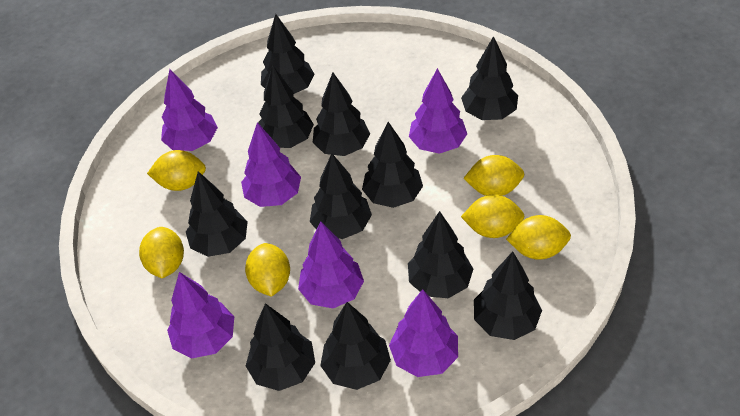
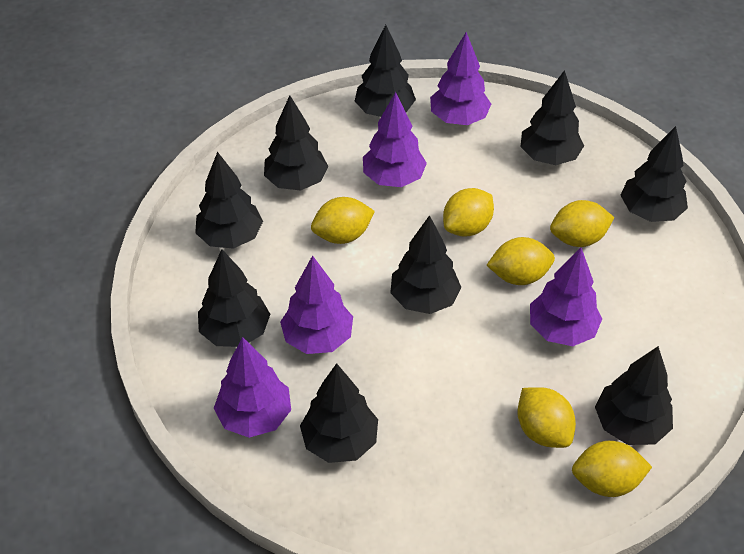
black tree: 11 -> 9
purple tree: 6 -> 5

